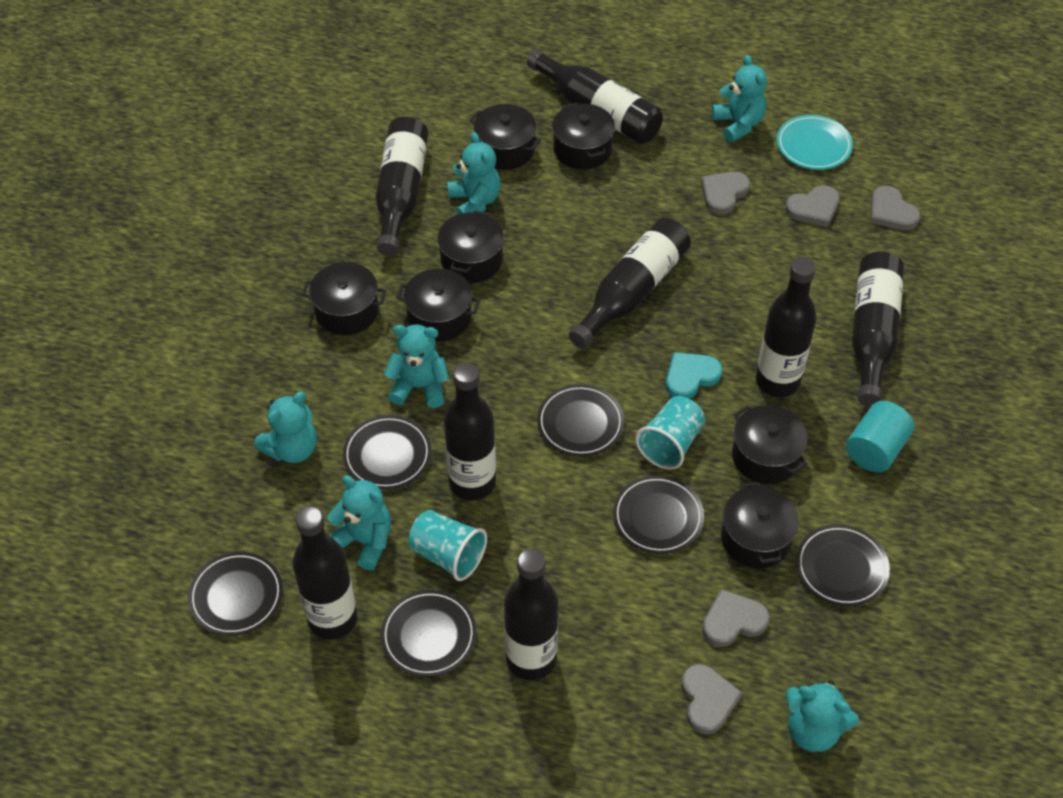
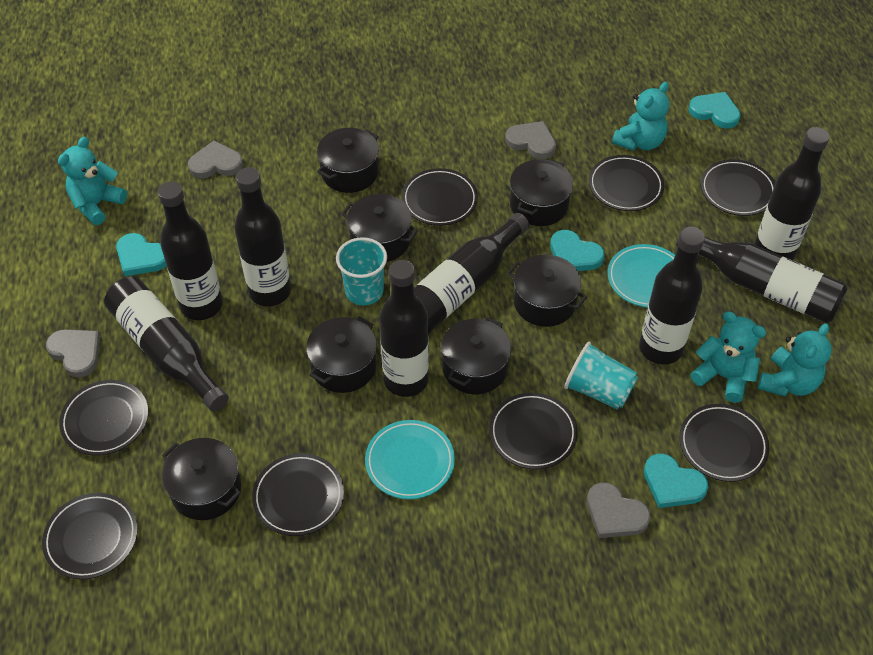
black plate: 6 -> 8
grey heart: 5 -> 4
turquoise cylinder: 1 -> 0
turquoise heart: 1 -> 4
turquoise plate: 1 -> 2
turquoise teddy bear: 6 -> 4

